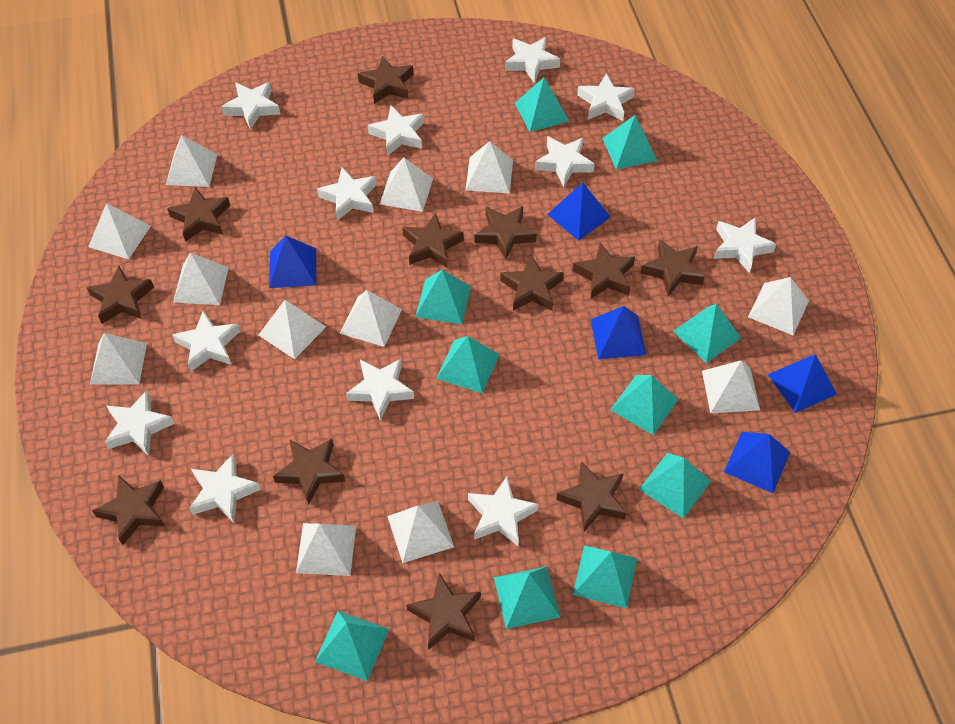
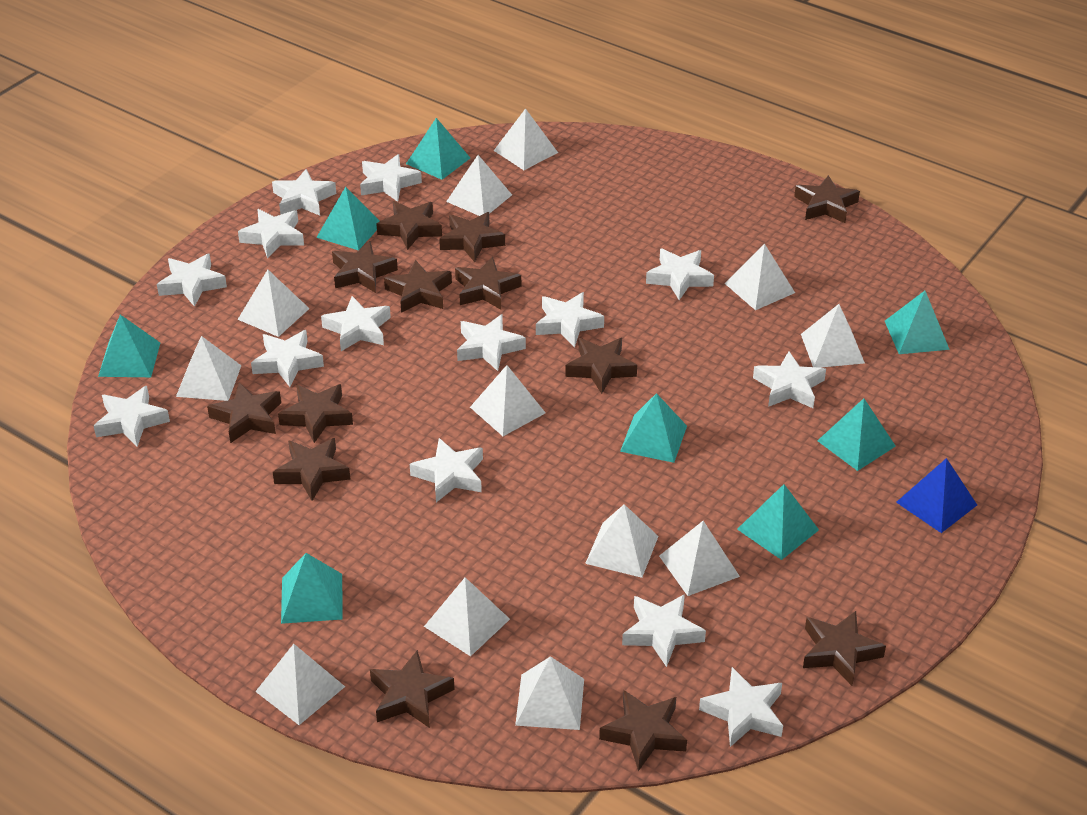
blue pyramid: 5 -> 1
brown star: 12 -> 13
turquoise pyramid: 10 -> 8
white star: 12 -> 14

